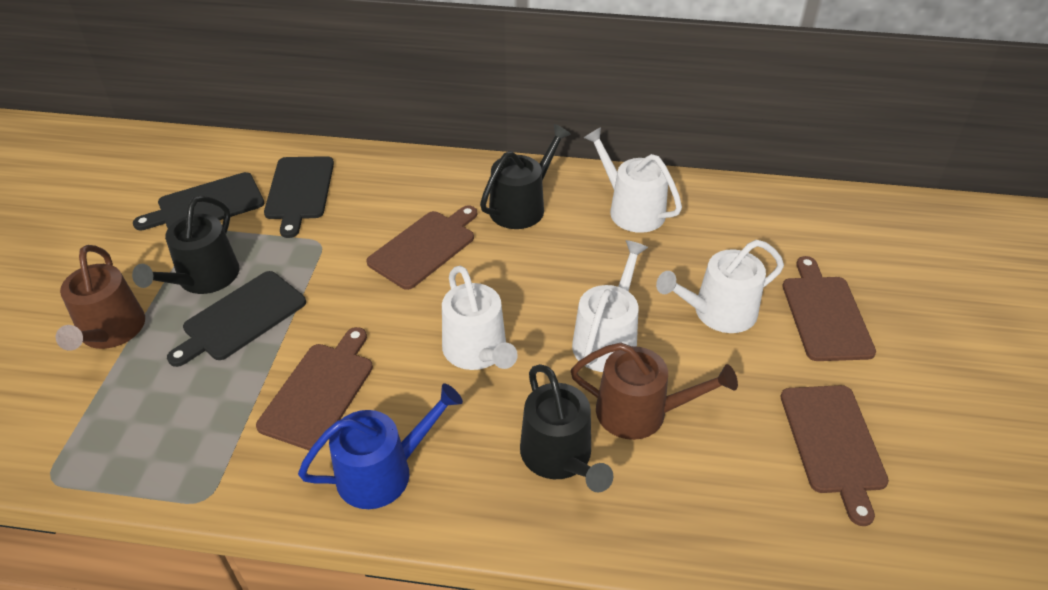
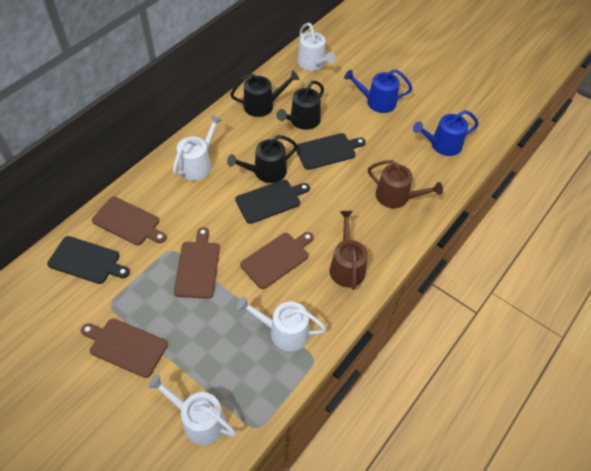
blue watering can: 1 -> 2

